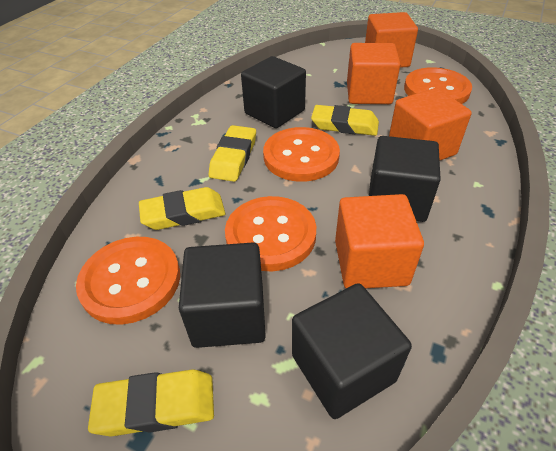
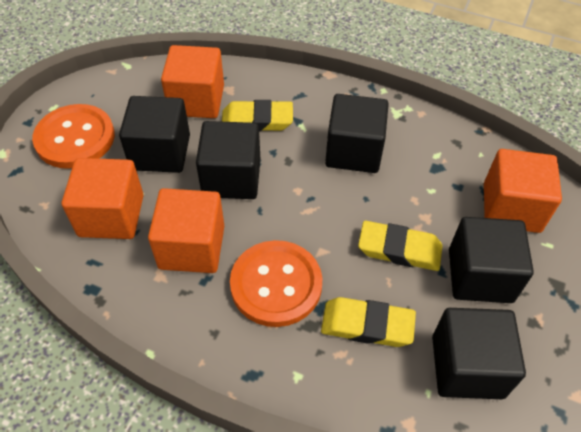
black cube: 4 -> 5
orange button: 4 -> 2
yellow eraser: 4 -> 3

